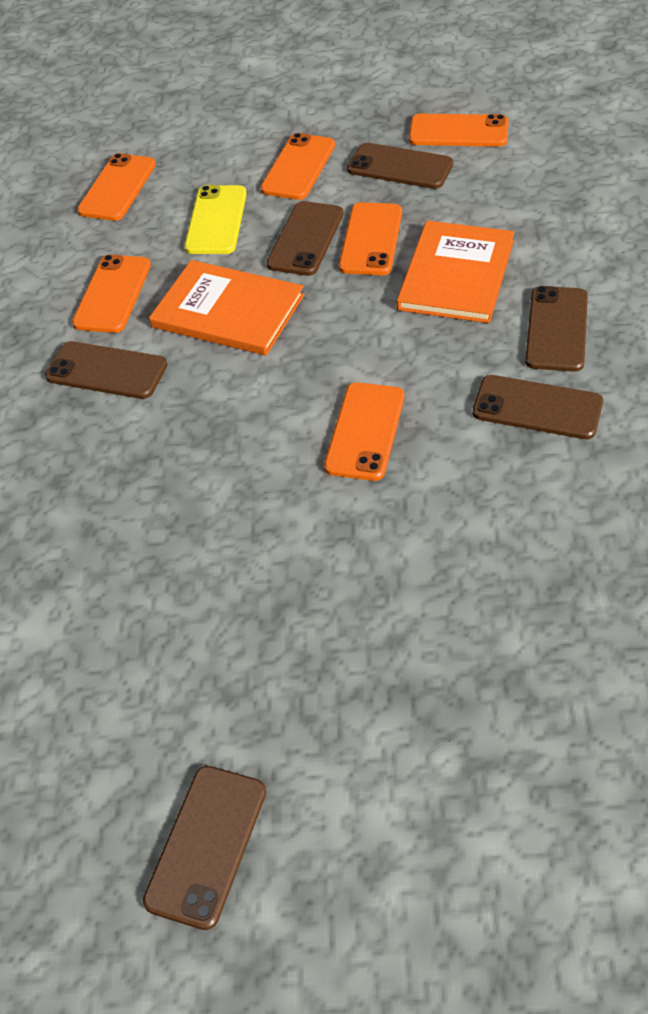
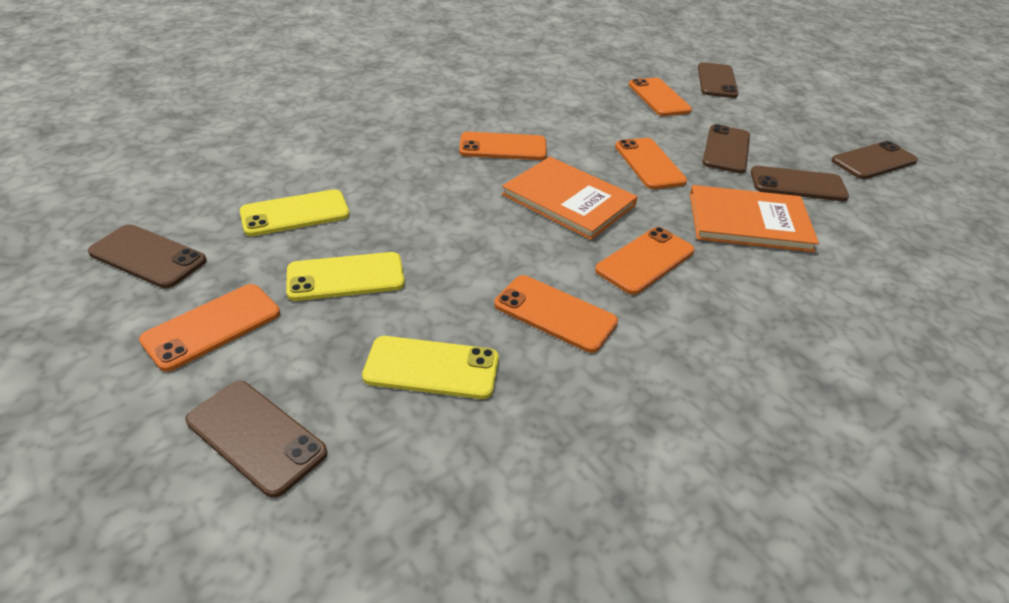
yellow phone: 1 -> 3

